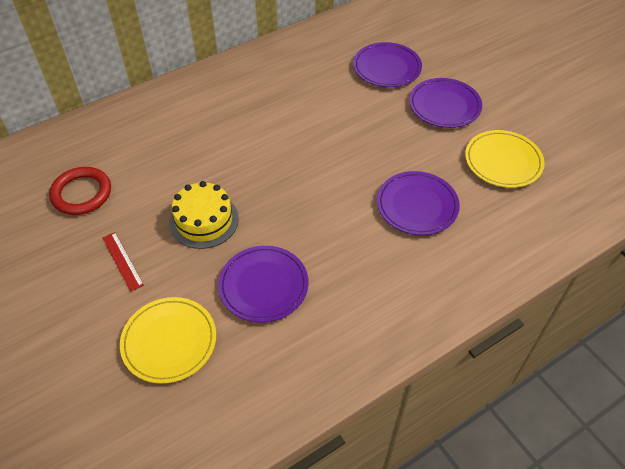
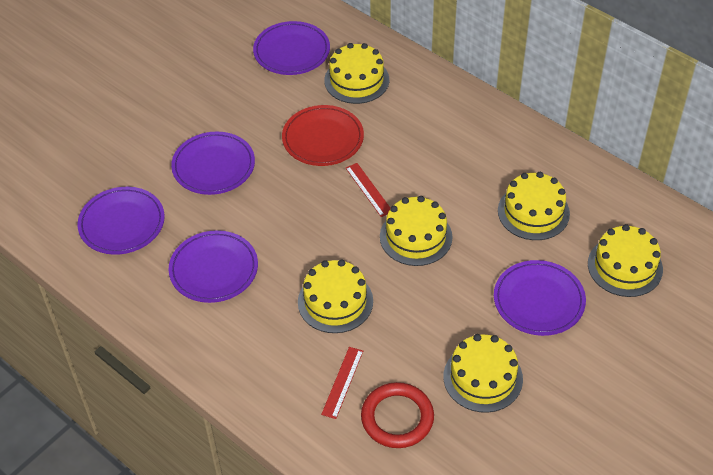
purple plate: 4 -> 5
red plate: 0 -> 1
red ruler: 1 -> 2
yellow cake: 1 -> 6
yellow plate: 2 -> 0

